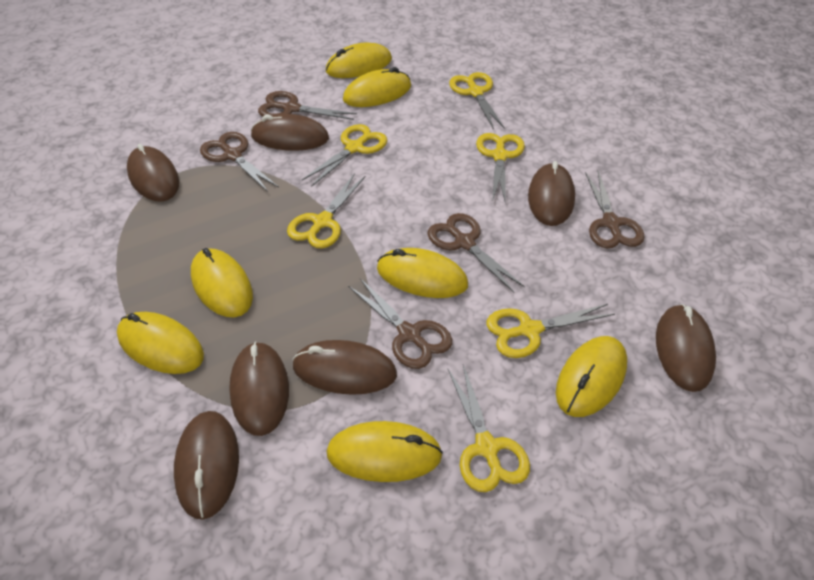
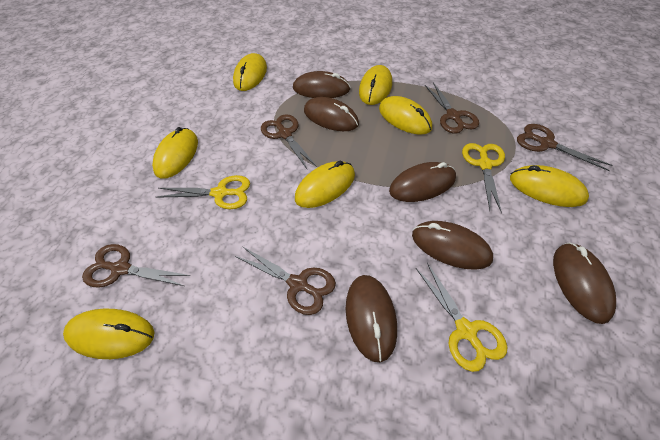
brown mouse: 7 -> 6
yellow scissors: 6 -> 3

